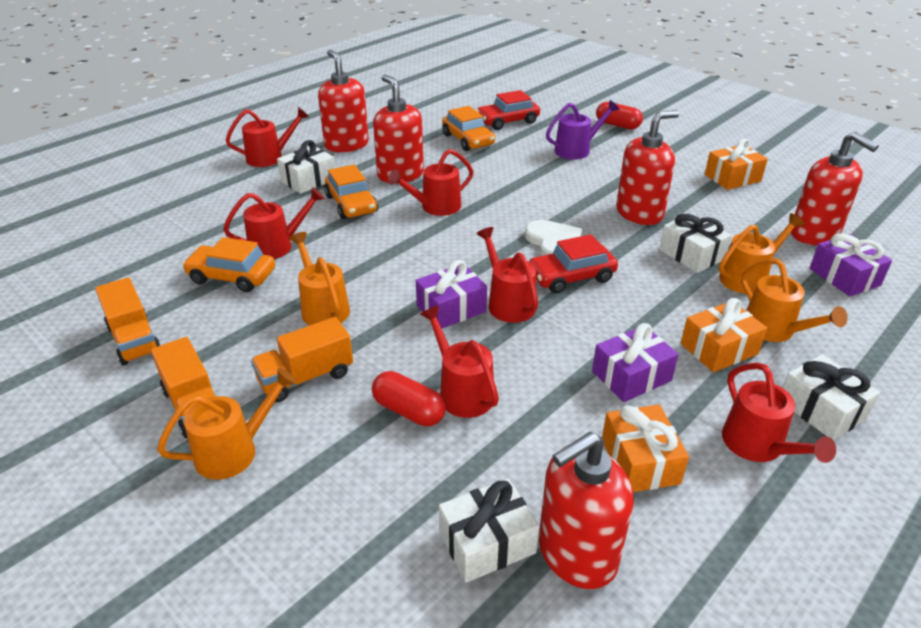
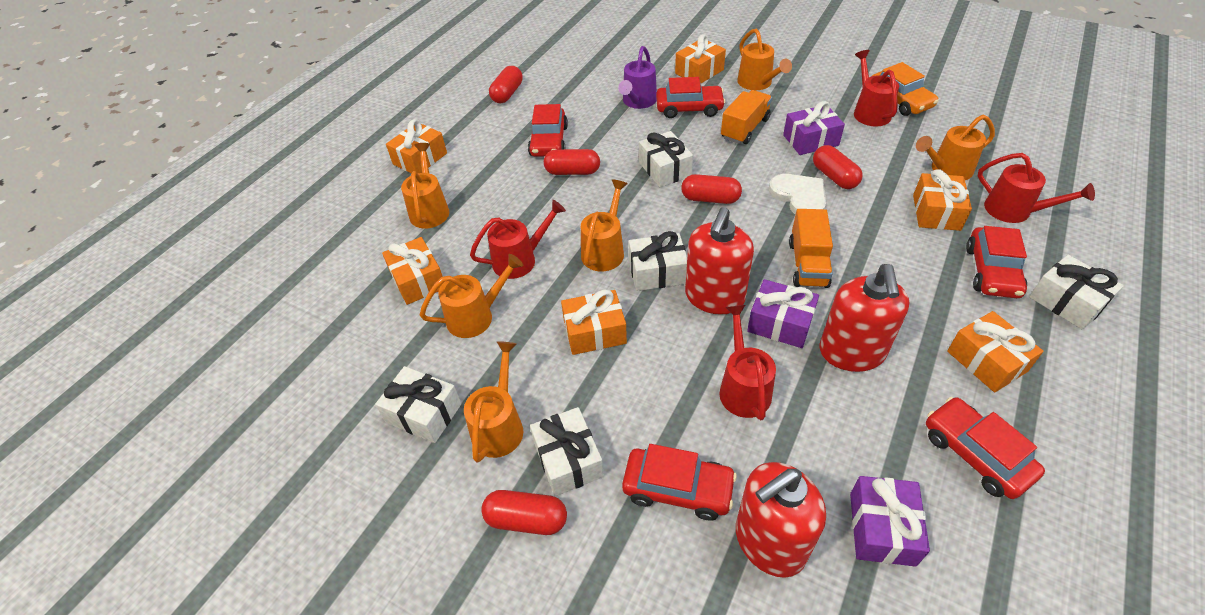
orange car: 3 -> 1
orange gift: 3 -> 6
orange truck: 3 -> 2
orange watering can: 4 -> 6
red capsule: 2 -> 5
red car: 2 -> 5
red soap dispenser: 5 -> 3
red watering can: 6 -> 4
white gift: 4 -> 5

